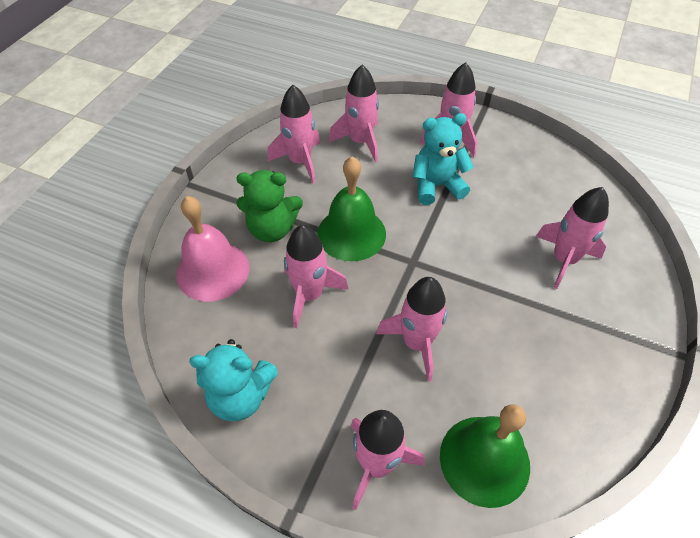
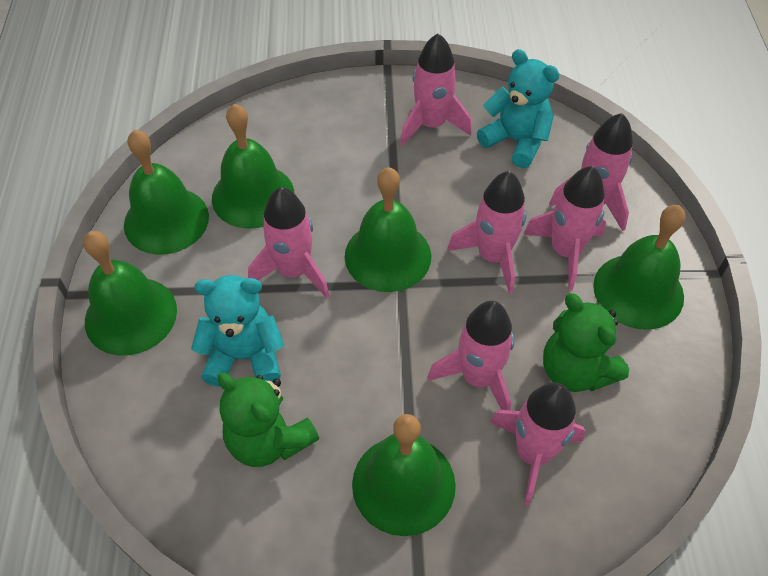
green bell: 2 -> 6
green teddy bear: 1 -> 2
pink bell: 1 -> 0

